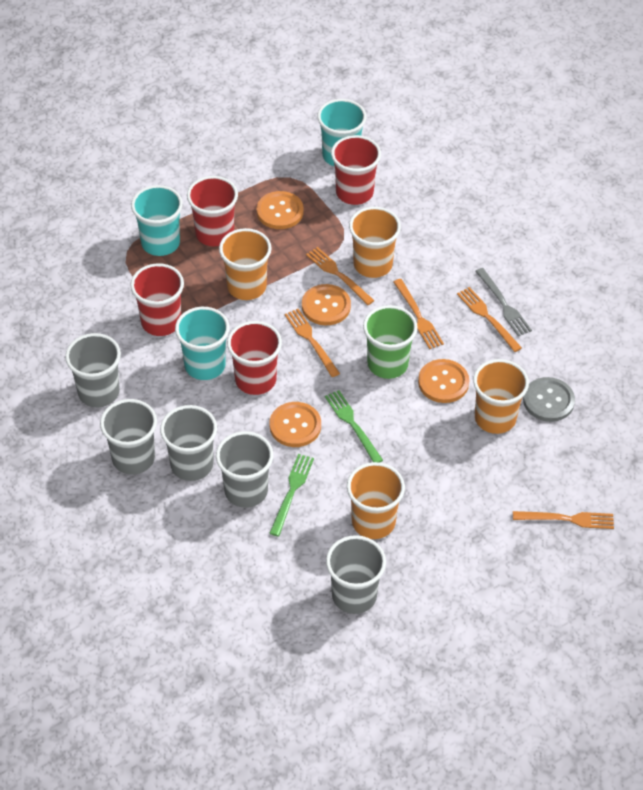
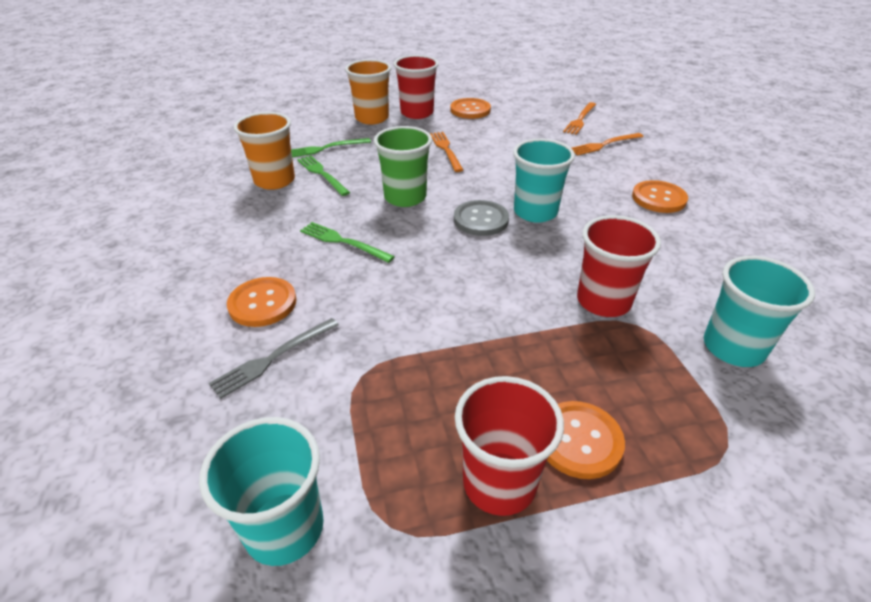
green fork: 2 -> 3
grey cup: 5 -> 0
orange cup: 4 -> 2
orange fork: 5 -> 3
red cup: 4 -> 3

